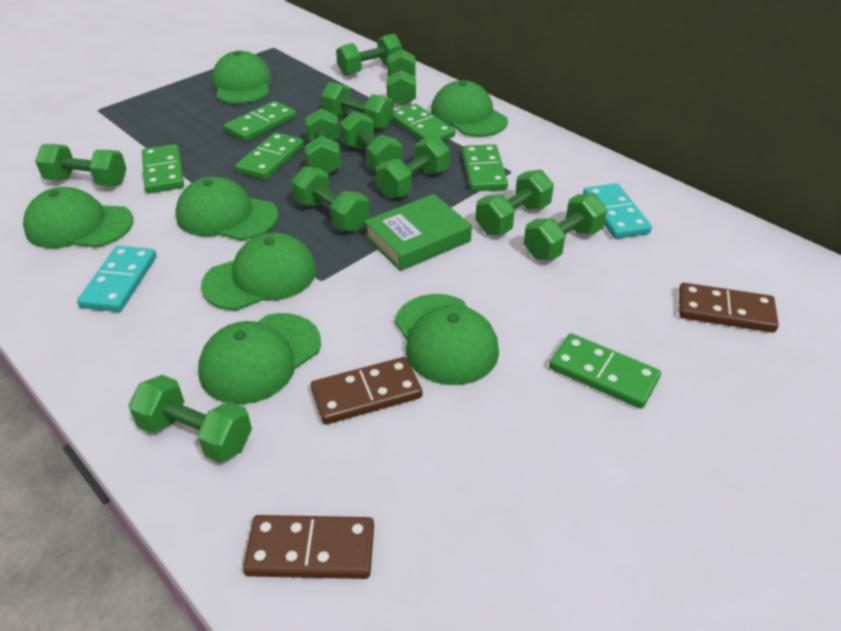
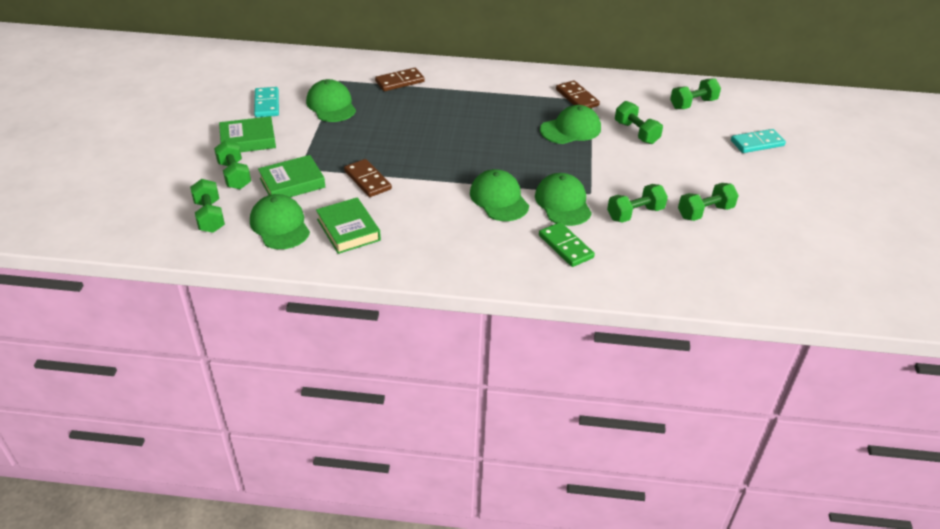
green book: 1 -> 3
green cap: 7 -> 5
green domino: 6 -> 1
green dumbbell: 11 -> 6

